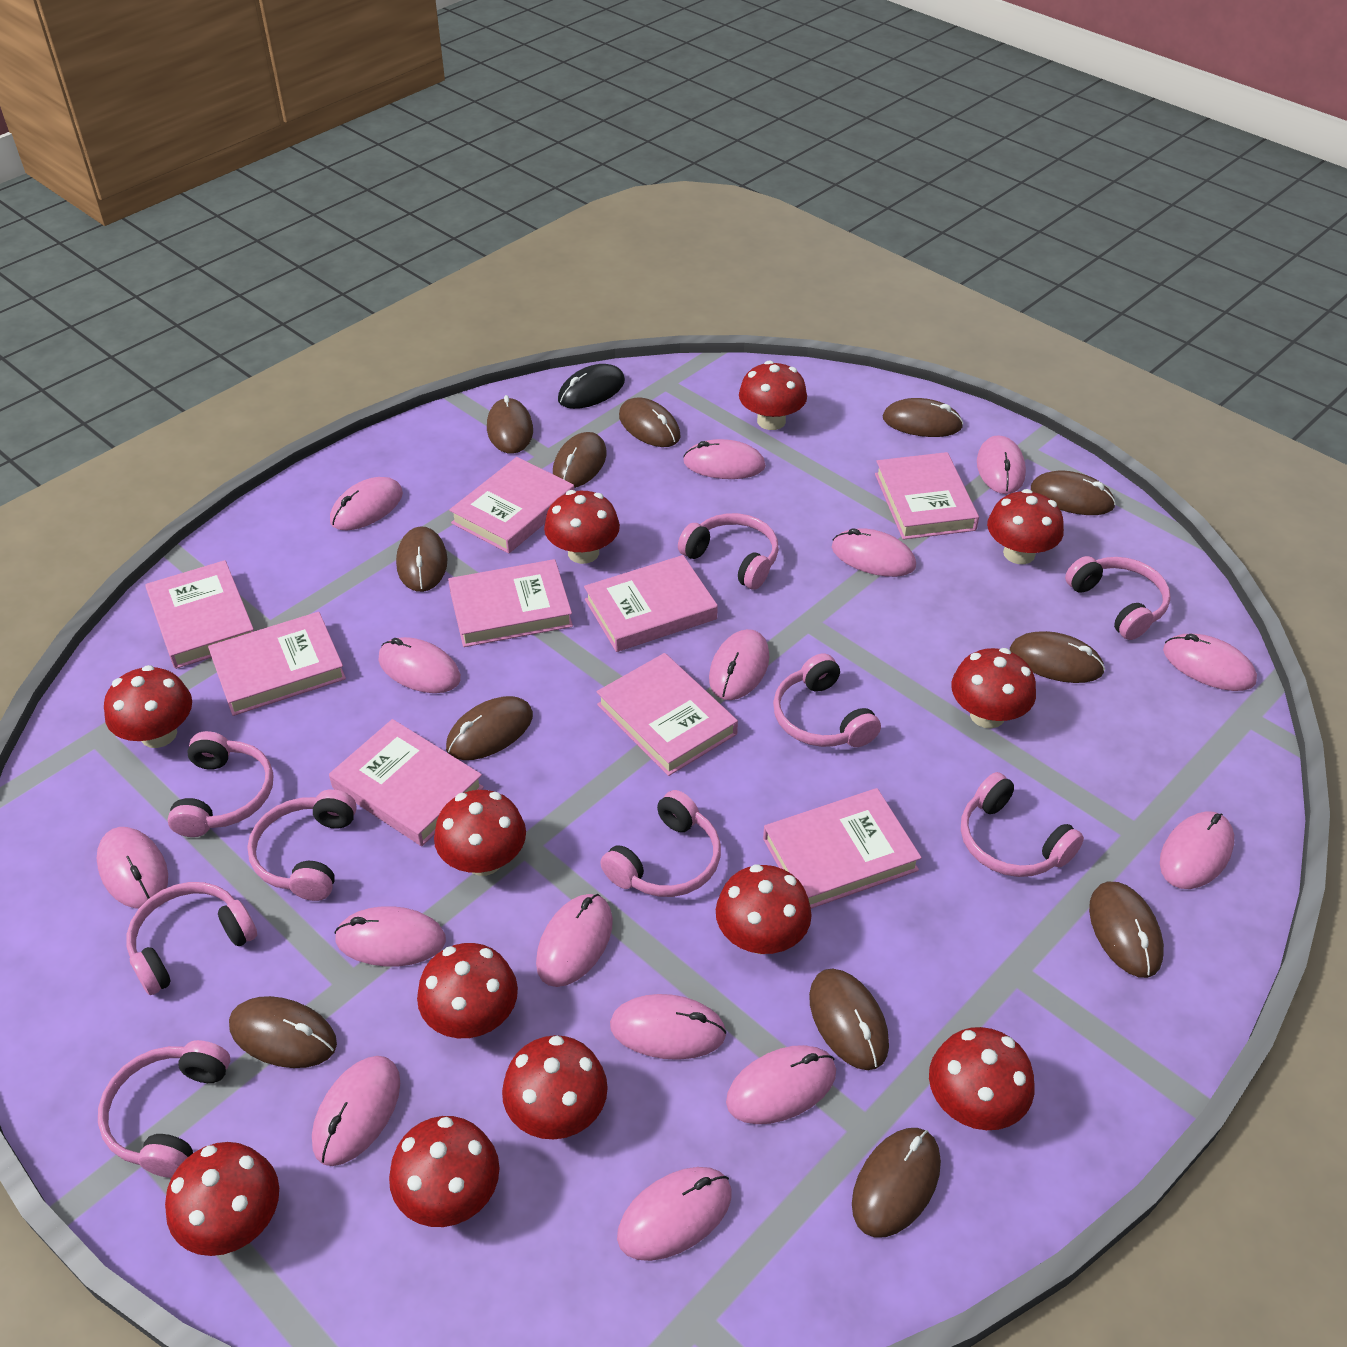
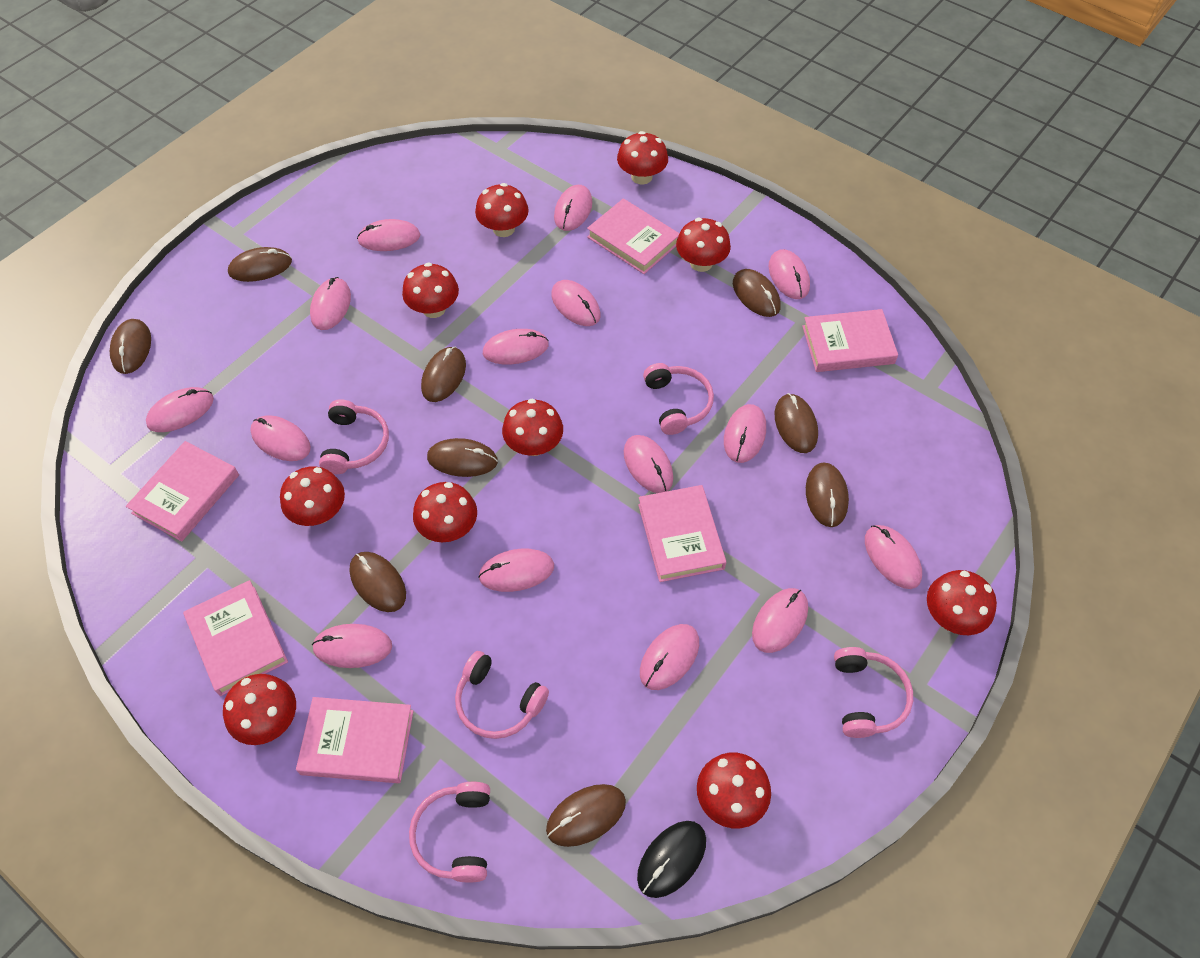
brown mouse: 12 -> 9
pink book: 9 -> 6
pink headphones: 9 -> 5
red mushroom: 12 -> 10

